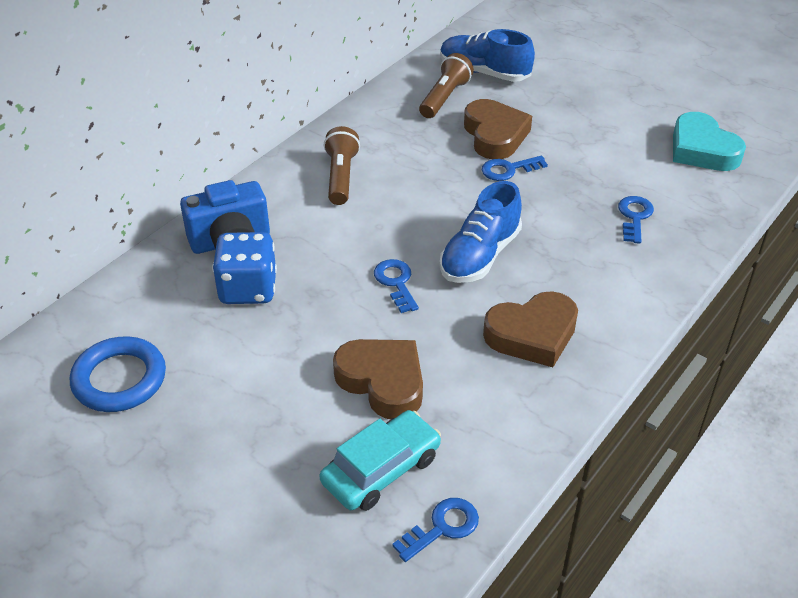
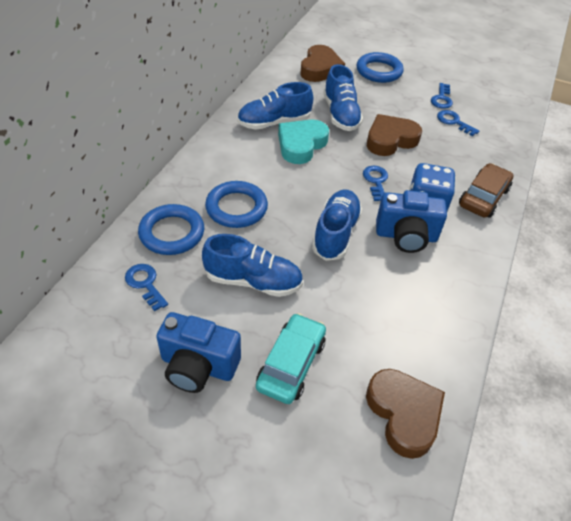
blue camera: 1 -> 2
blue ring: 1 -> 3
blue shoe: 2 -> 4
brown car: 0 -> 1
brown flashlight: 2 -> 0

